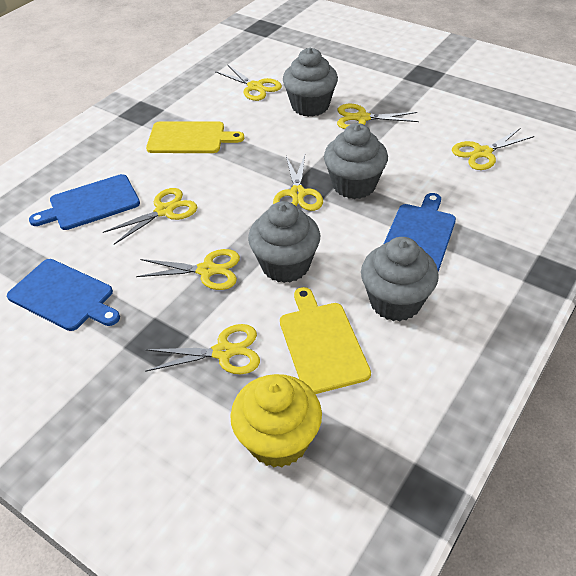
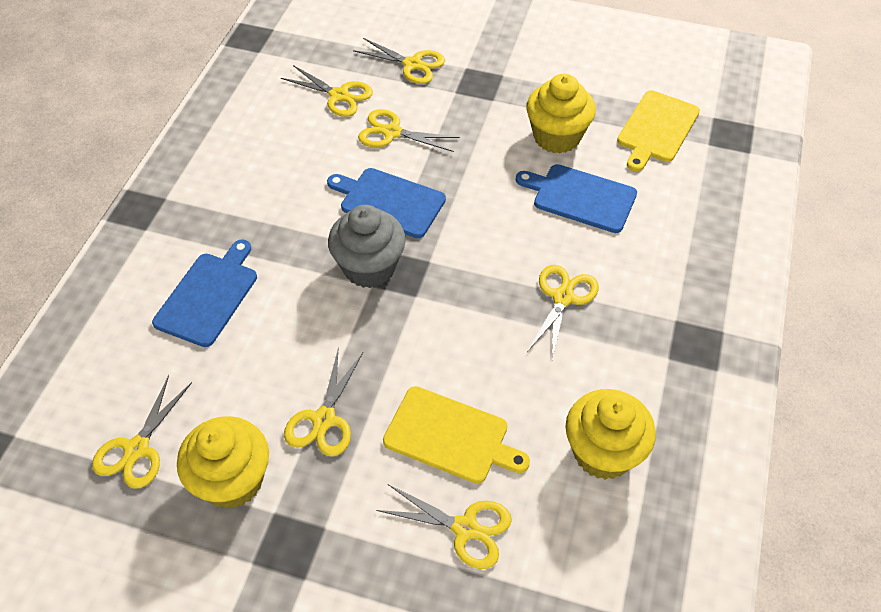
grey cupcake: 4 -> 1
yellow cupcake: 1 -> 3

